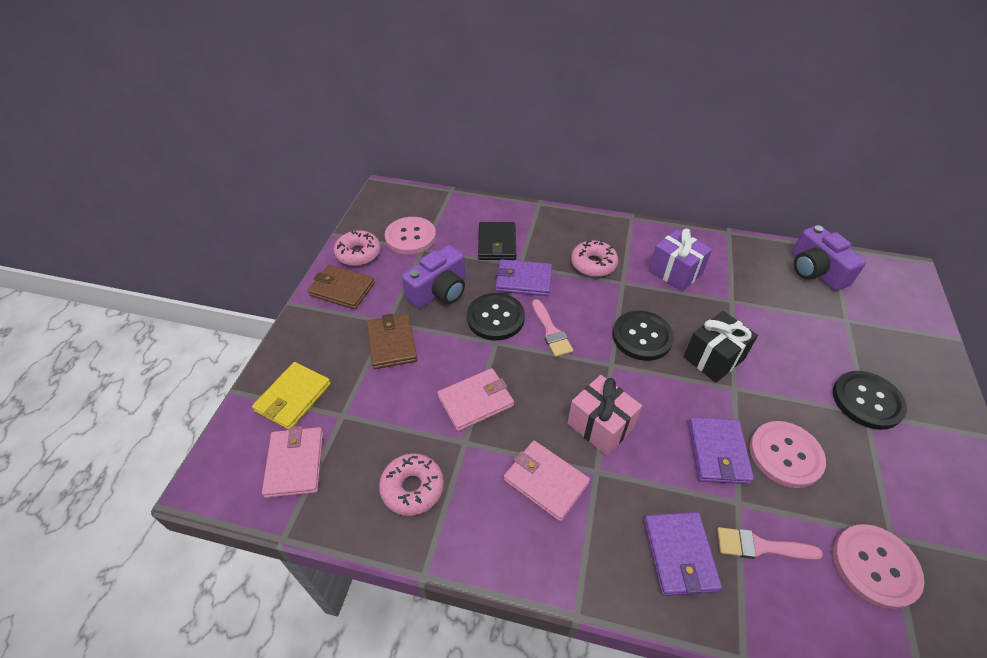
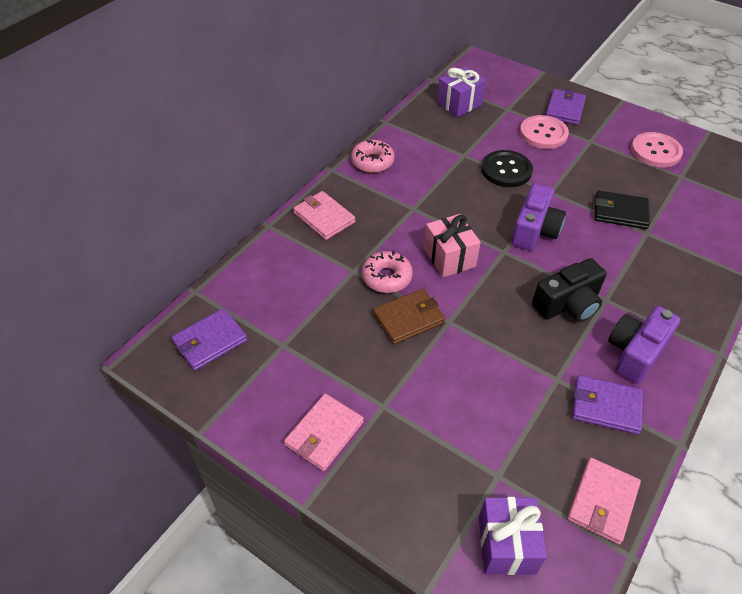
black button: 3 -> 1
black camera: 0 -> 1
black gift: 1 -> 0
brown wallet: 2 -> 1
pink brush: 2 -> 0
pink button: 3 -> 2
pink donut: 3 -> 2
purple gift: 1 -> 2
yellow wallet: 1 -> 0

